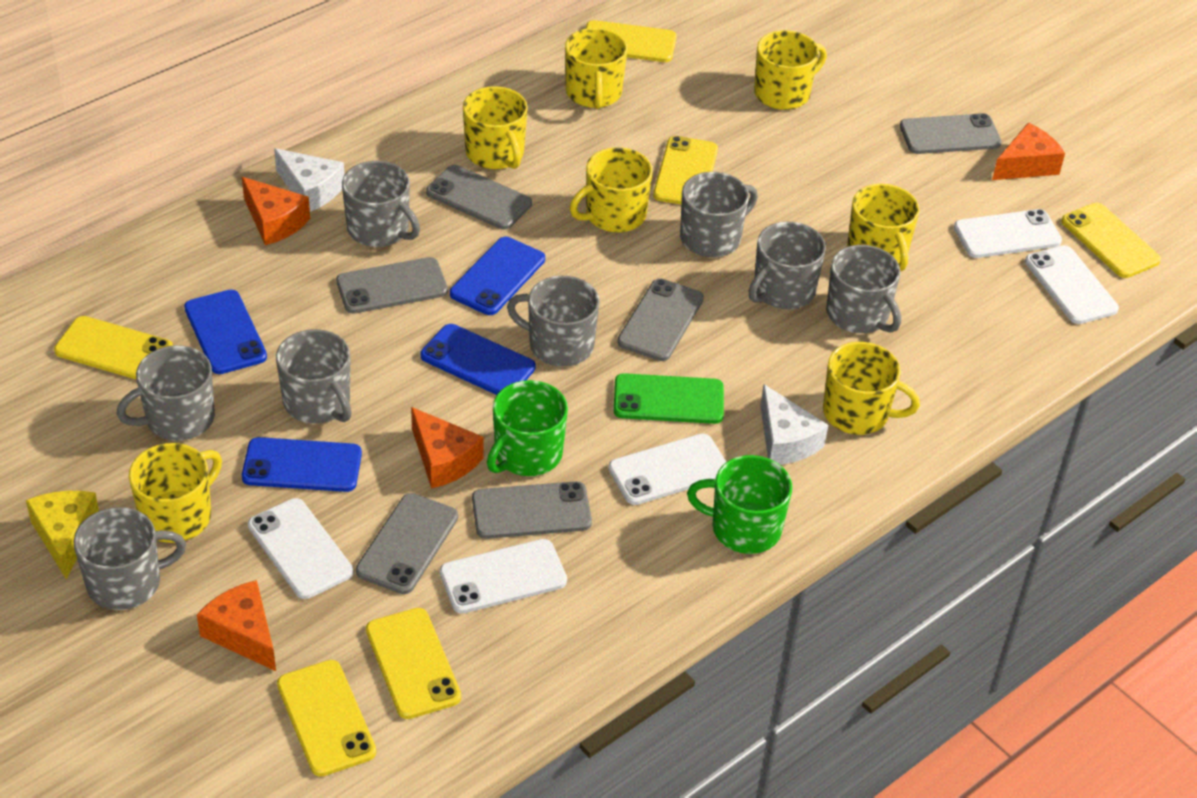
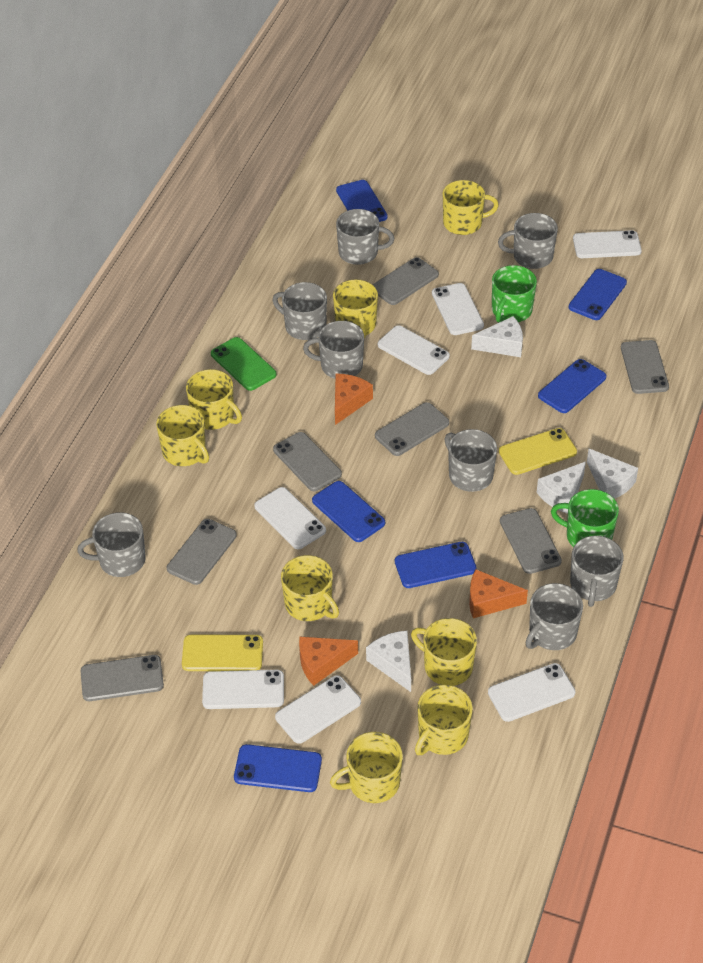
blue phone: 4 -> 6
grey phone: 6 -> 7
orange cheese: 4 -> 3
white cheese: 2 -> 4
white phone: 5 -> 7
yellow cheese: 1 -> 0
yellow mug: 7 -> 8
yellow phone: 6 -> 2

